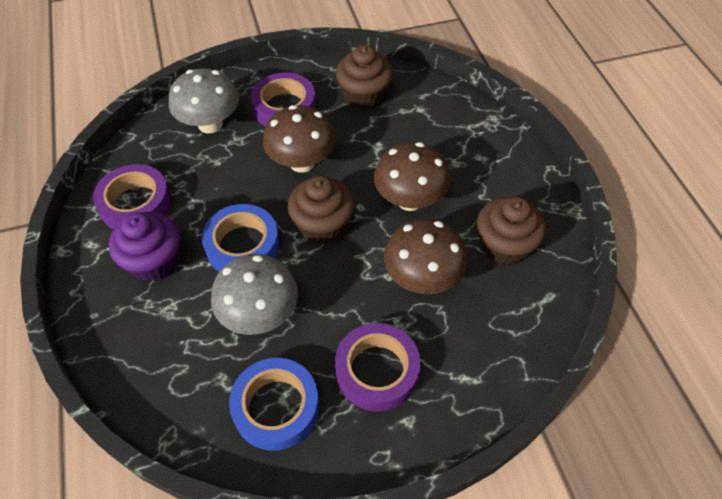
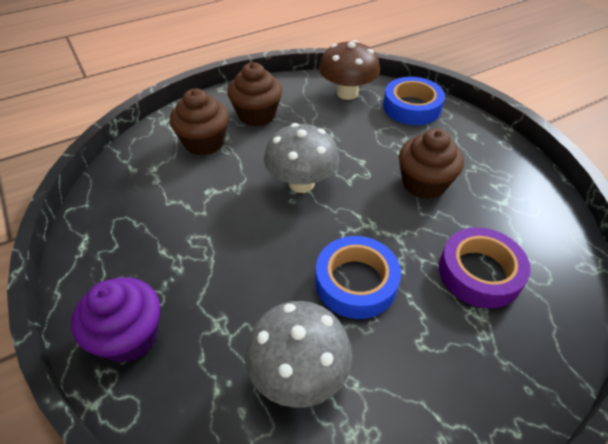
brown mushroom: 3 -> 1
purple tape: 3 -> 1

